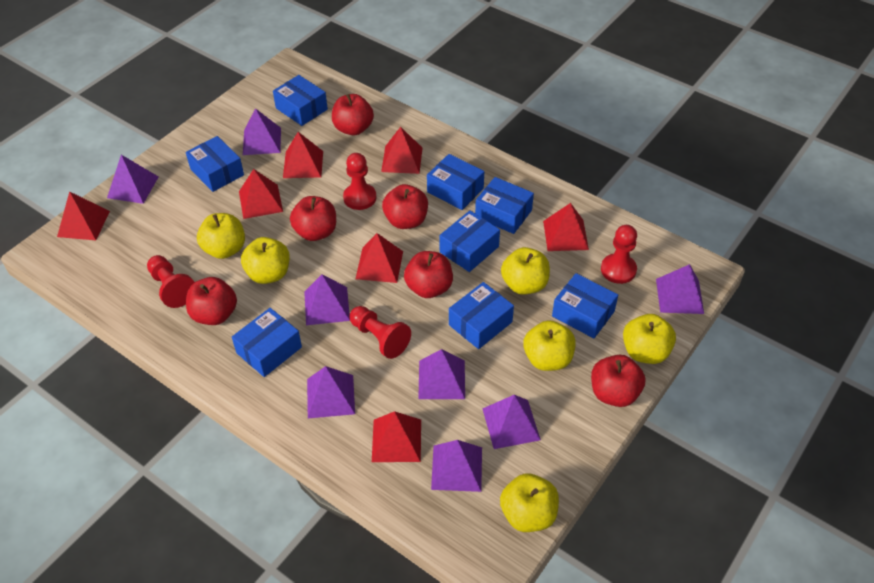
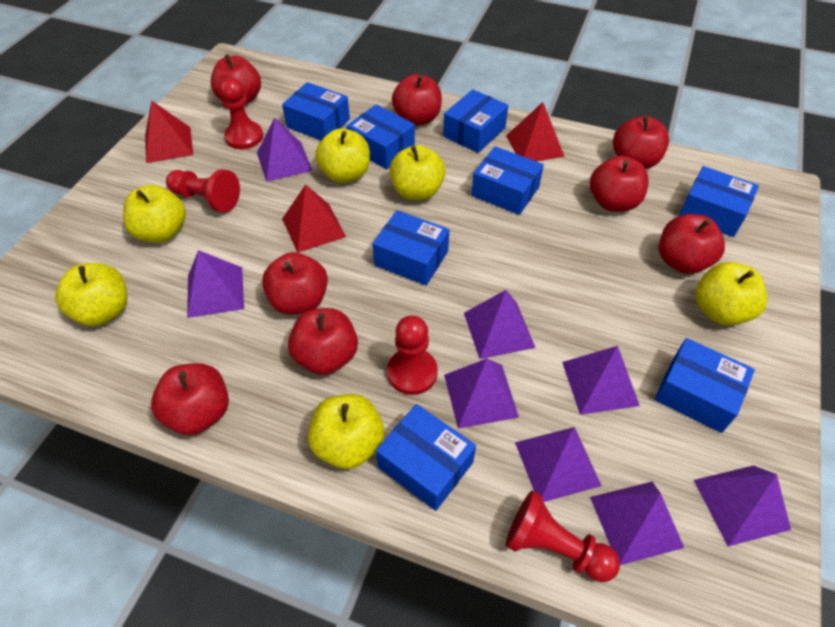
red apple: 6 -> 8
red pyramid: 7 -> 3

